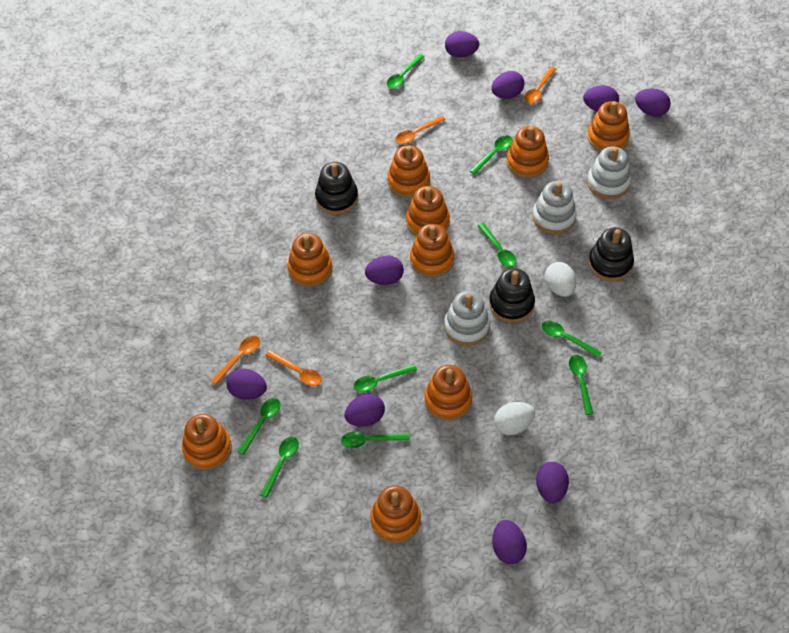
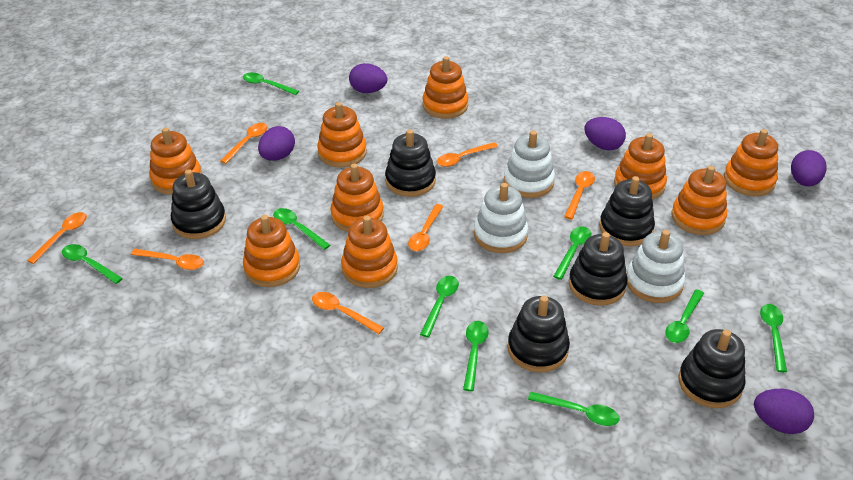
black stacking toy: 3 -> 6
orange spoon: 4 -> 7
purple egg: 9 -> 5
white egg: 2 -> 0

